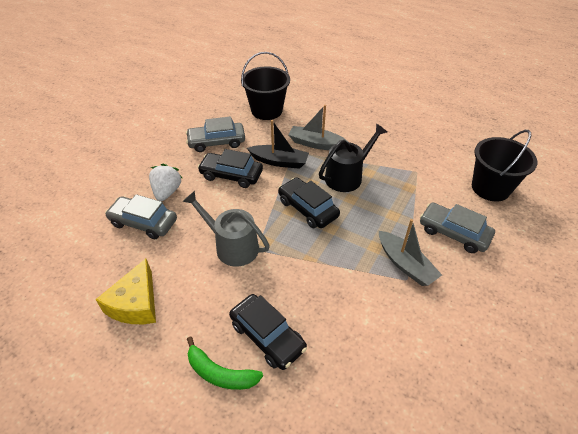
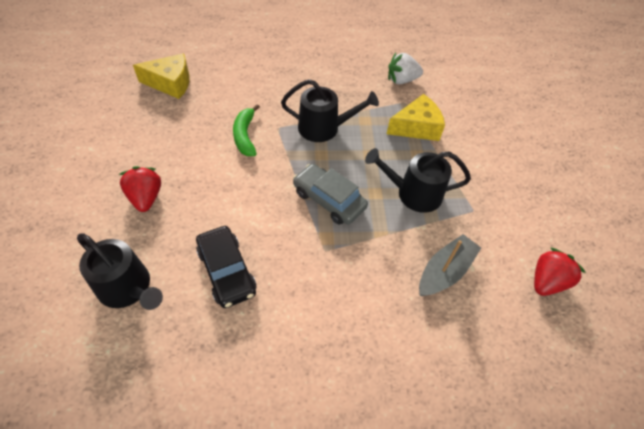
black boat: 1 -> 0
black bucket: 2 -> 0
black car: 3 -> 1
black watering can: 1 -> 3
grey boat: 2 -> 1
grey car: 3 -> 1
grey watering can: 1 -> 0
red strawberry: 0 -> 2
yellow cheese: 1 -> 2

